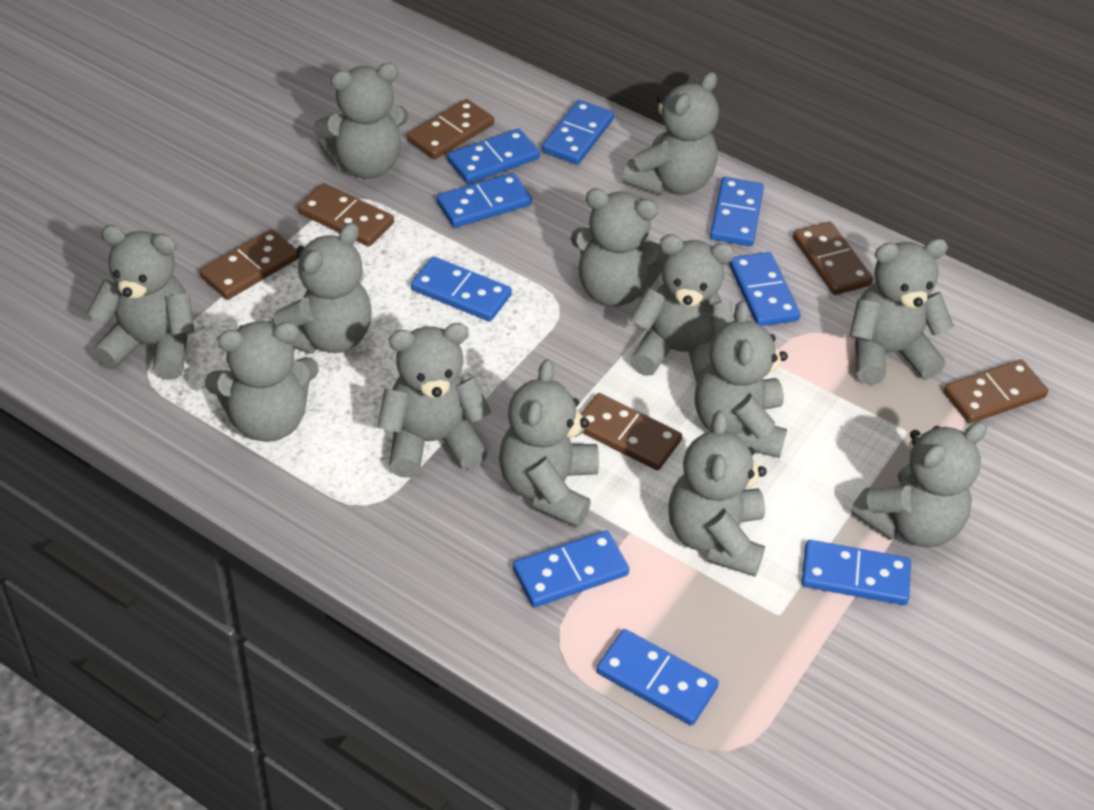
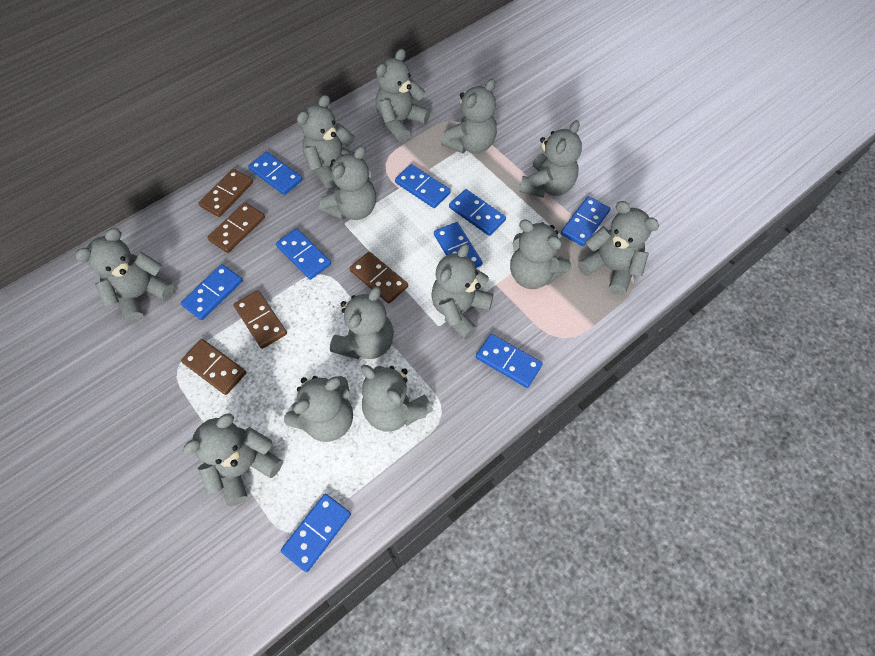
brown domino: 6 -> 5

